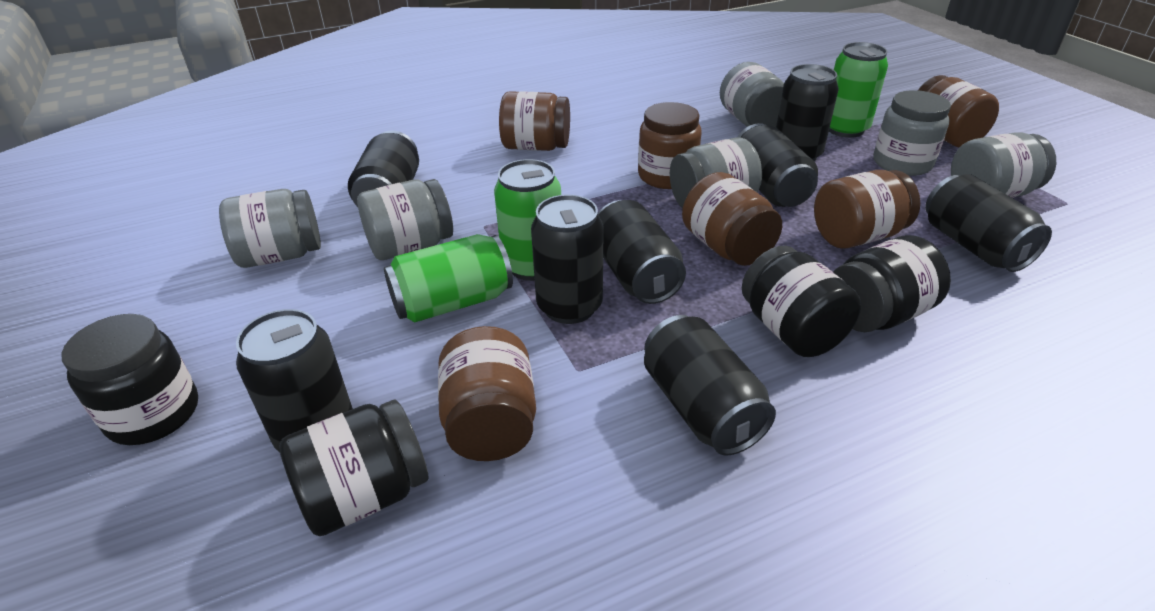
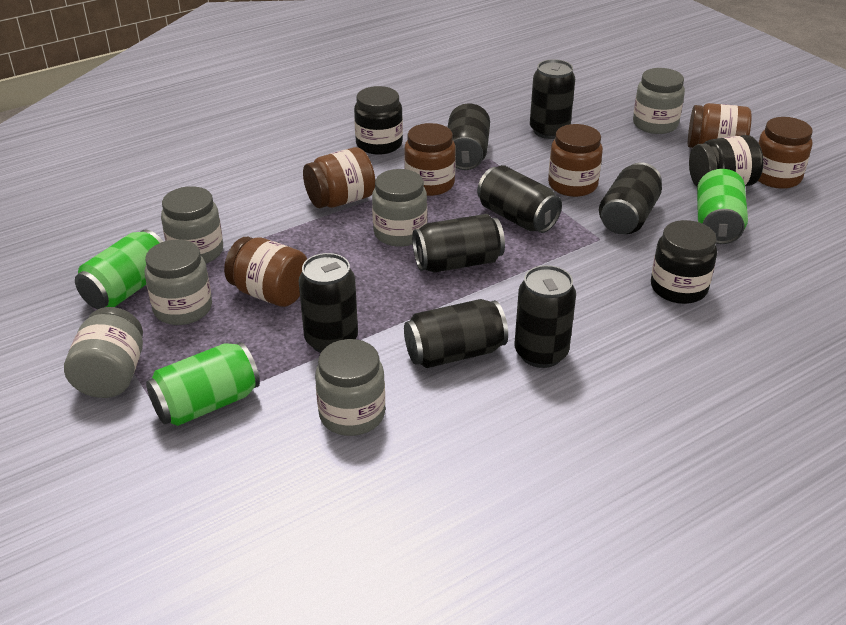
black jar: 4 -> 3

